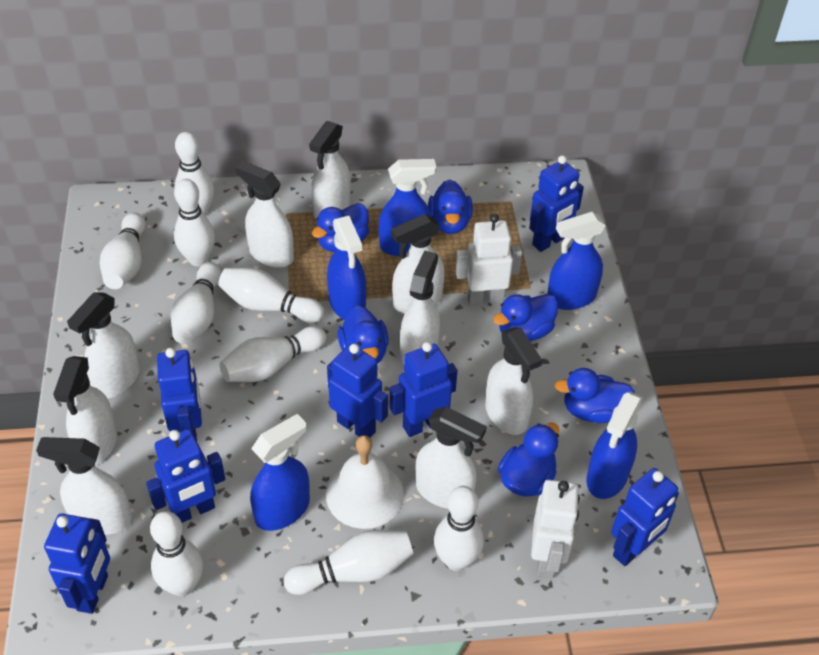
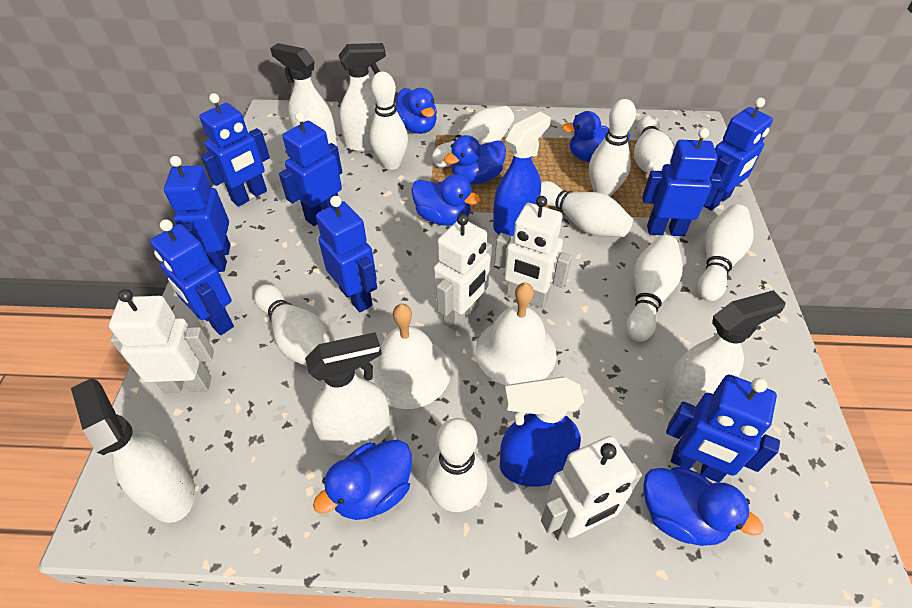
blue robot: 7 -> 8
blue spray bottle: 5 -> 2
white bell: 1 -> 2
white robot: 2 -> 4
white spray bottle: 9 -> 5

